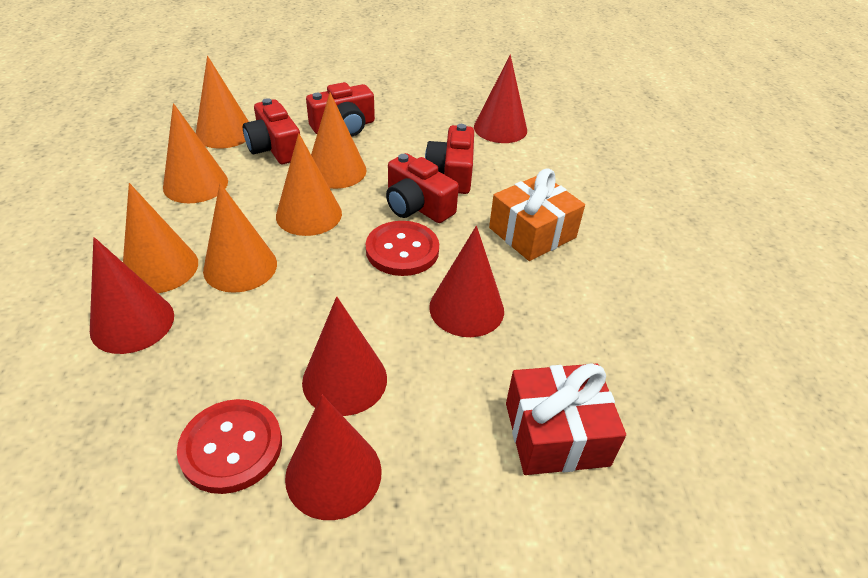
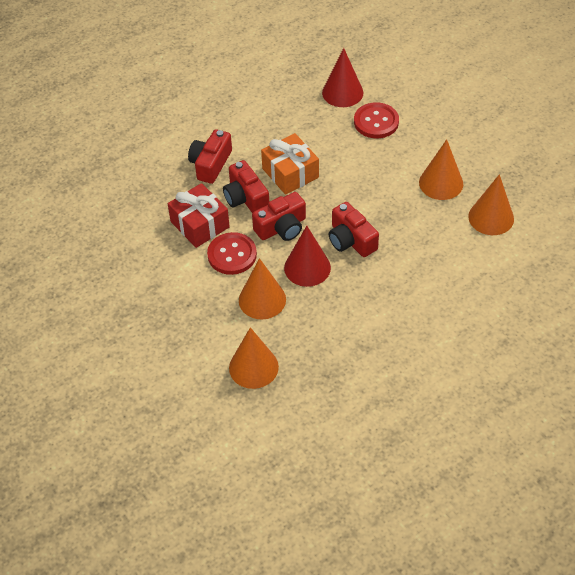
orange cone: 6 -> 4
red cone: 5 -> 2

